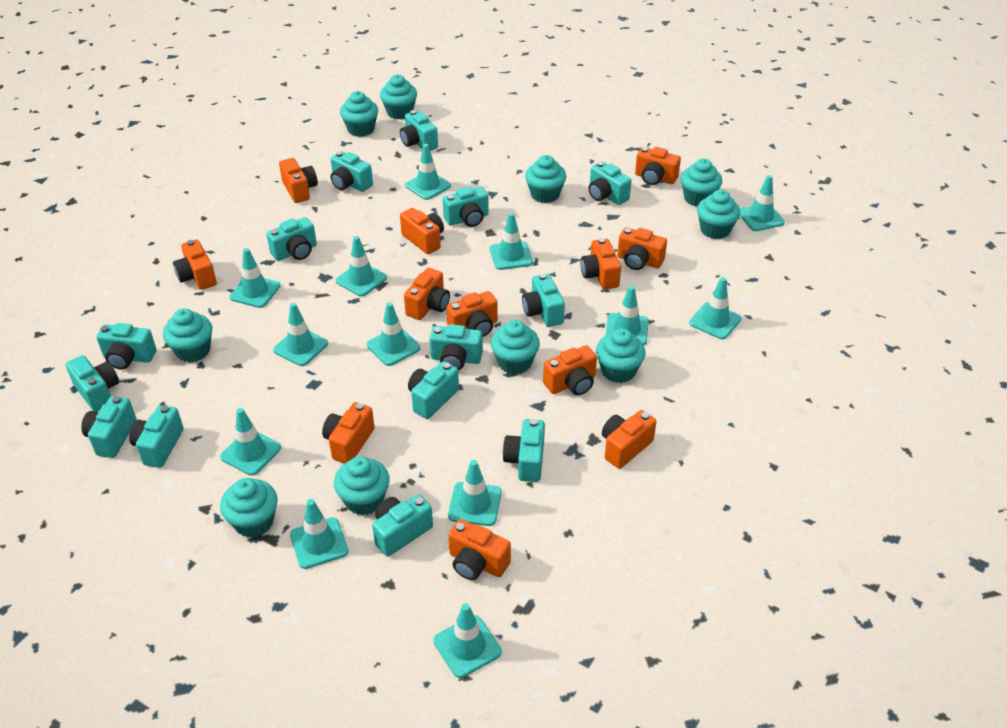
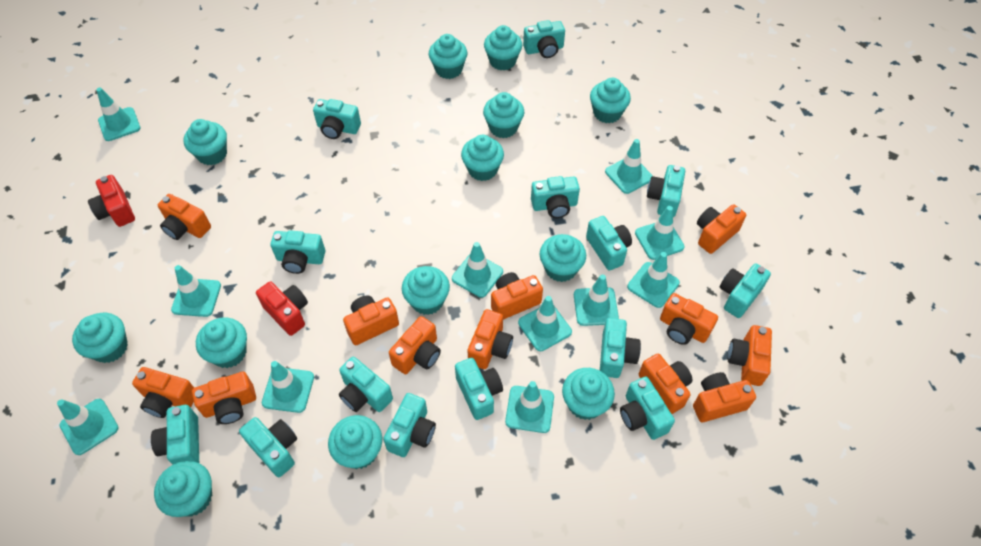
red camera: 0 -> 2
turquoise cupcake: 10 -> 13
turquoise traffic cone: 13 -> 11

